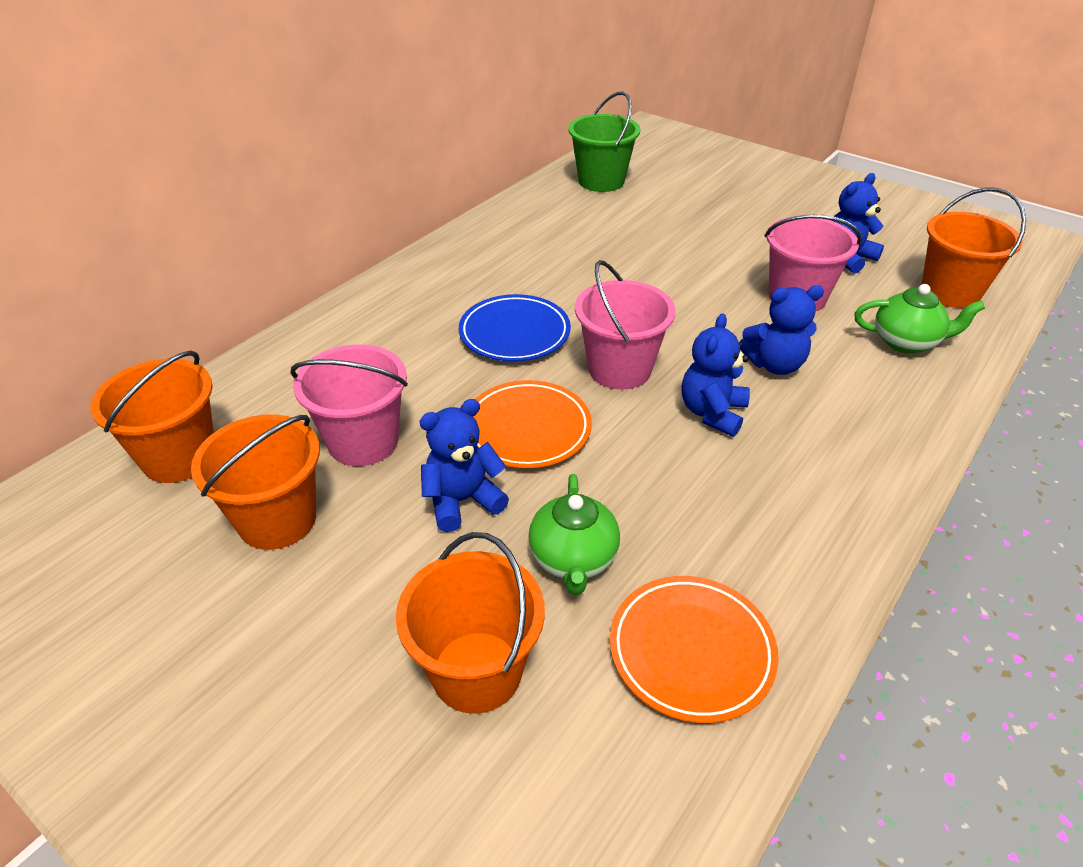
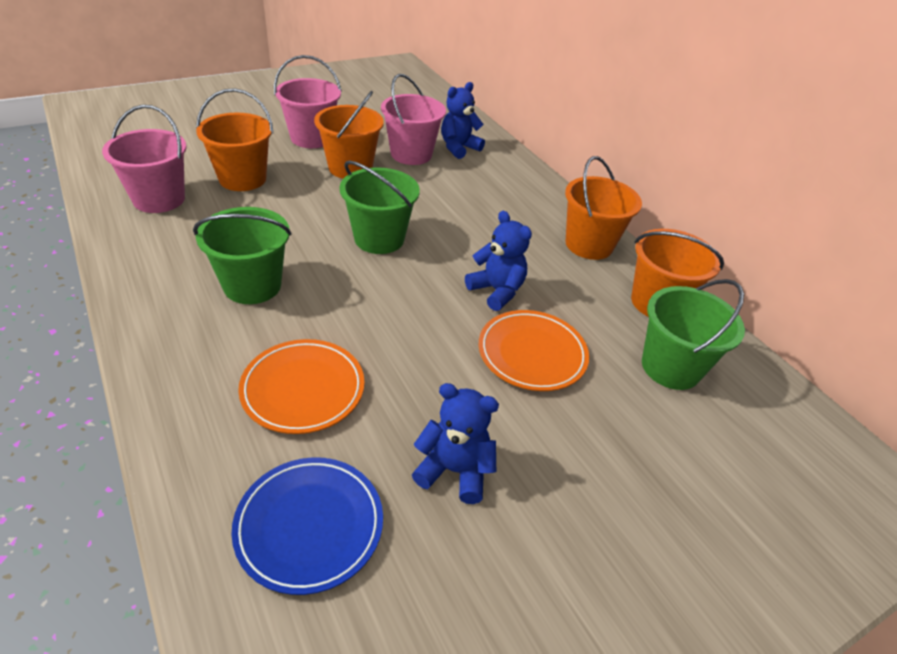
blue teddy bear: 4 -> 3
green bucket: 1 -> 3
green teapot: 2 -> 0

